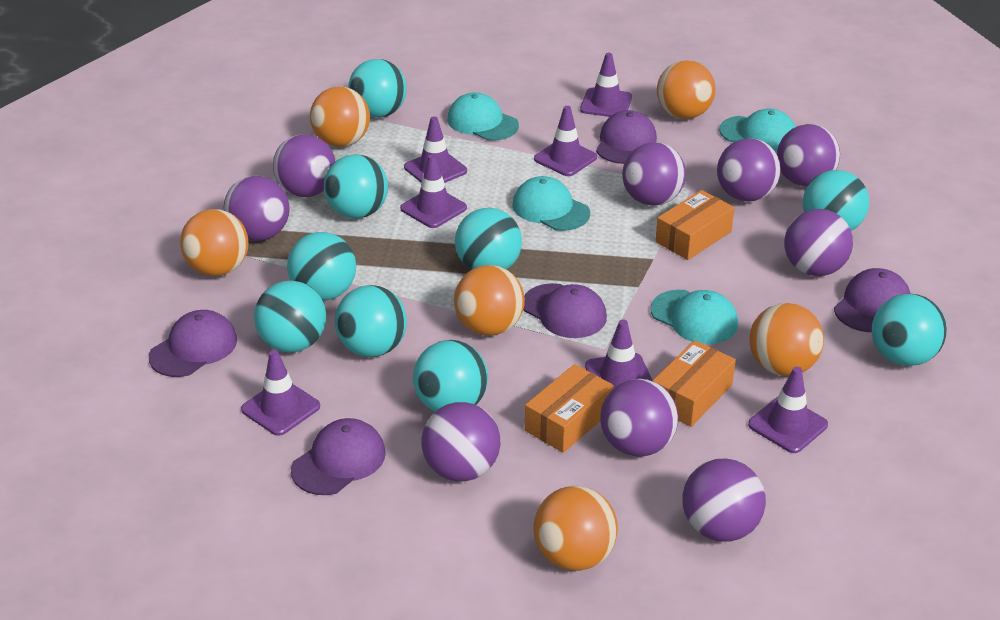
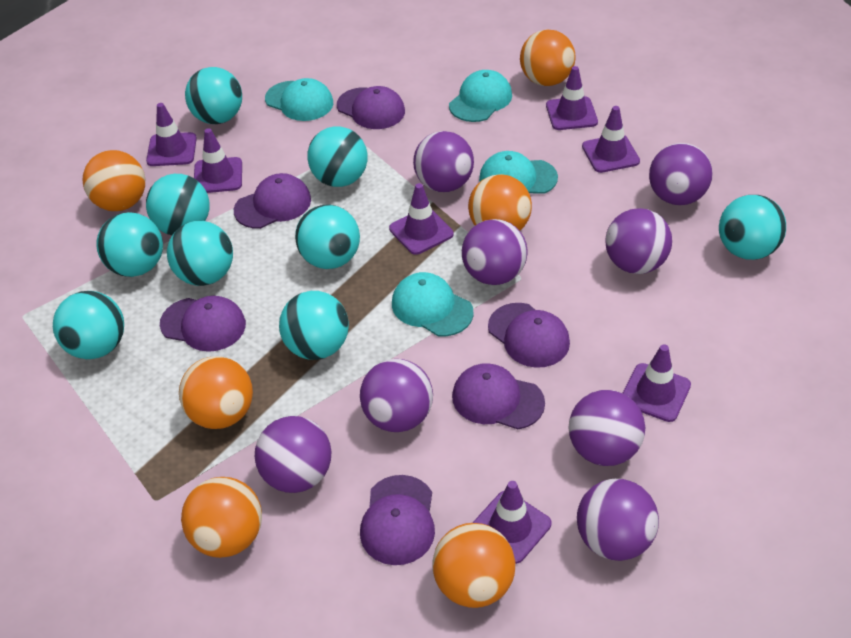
orange box: 3 -> 0
purple ball: 9 -> 8
purple cap: 5 -> 6

